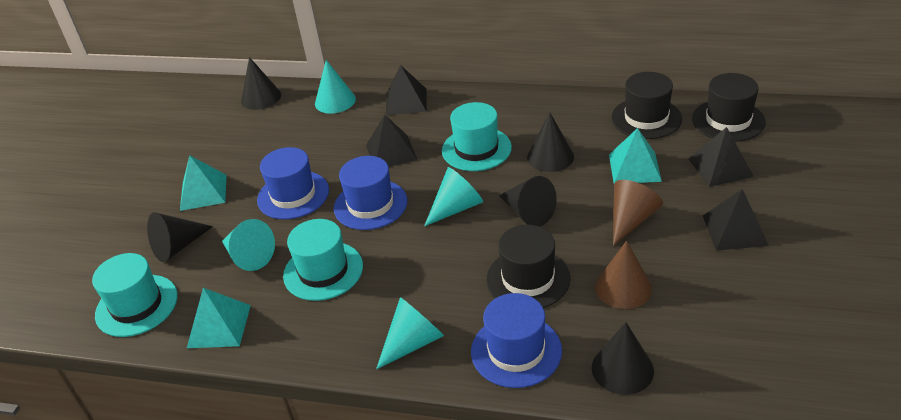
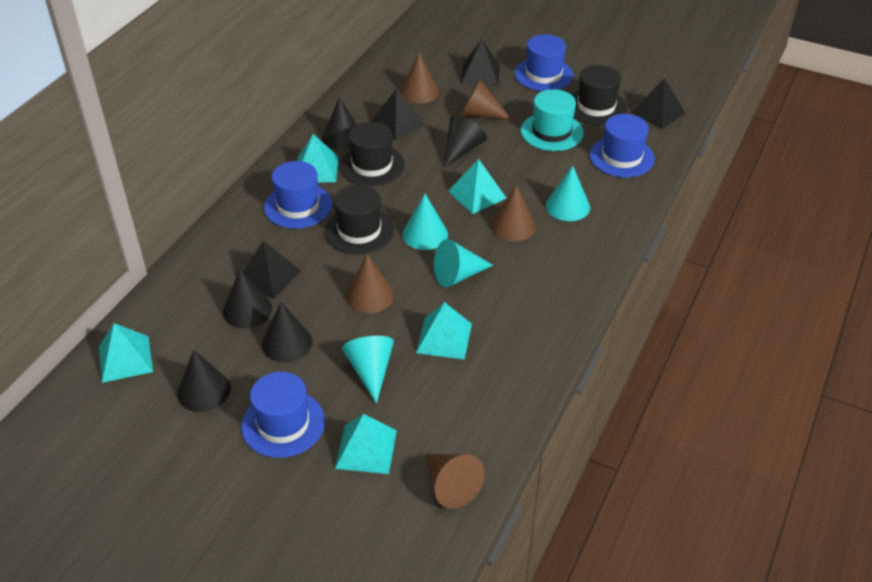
blue hat: 3 -> 4
brown cone: 2 -> 5
turquoise hat: 3 -> 1
turquoise pyramid: 3 -> 5

